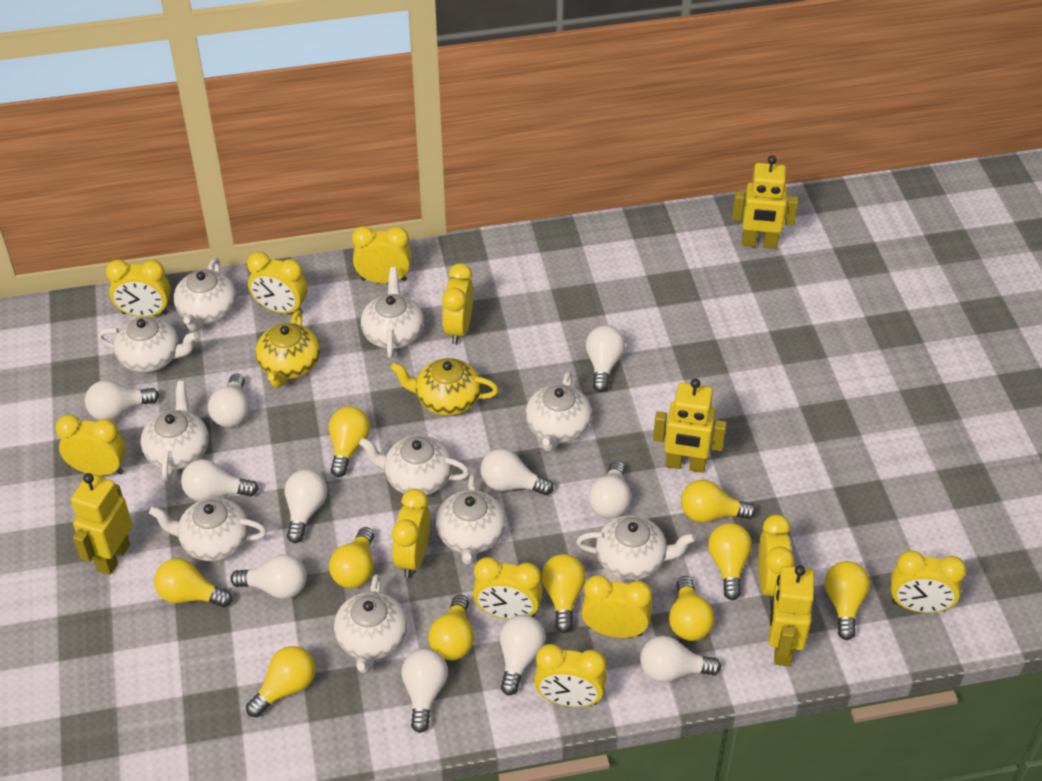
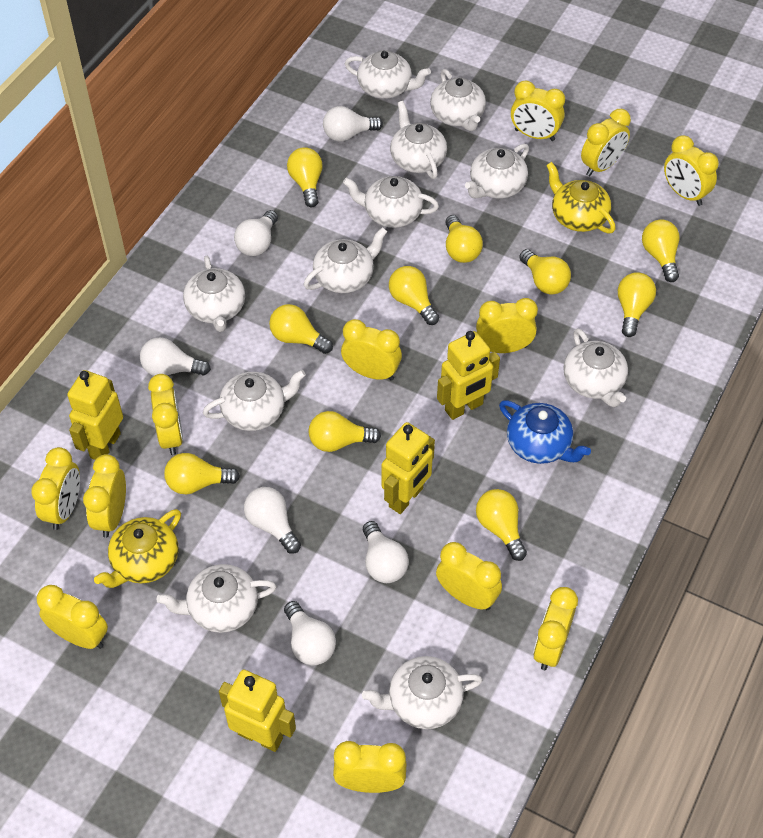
blue teapot: 0 -> 1
white light bulb: 11 -> 6
white teapot: 10 -> 11
yellow clock: 11 -> 12

